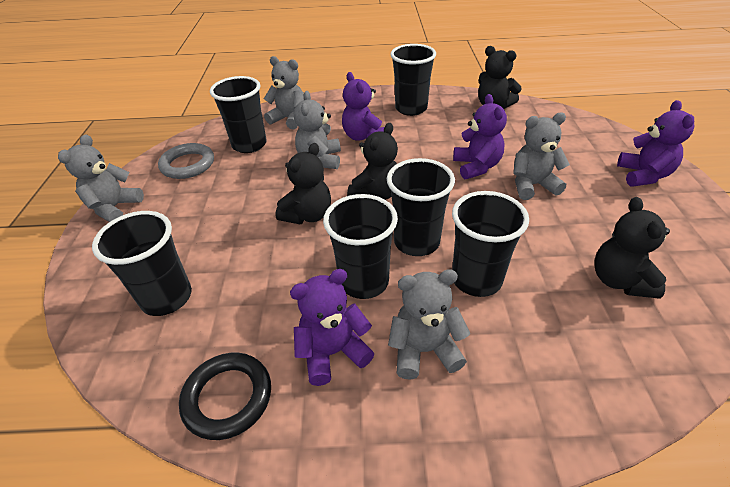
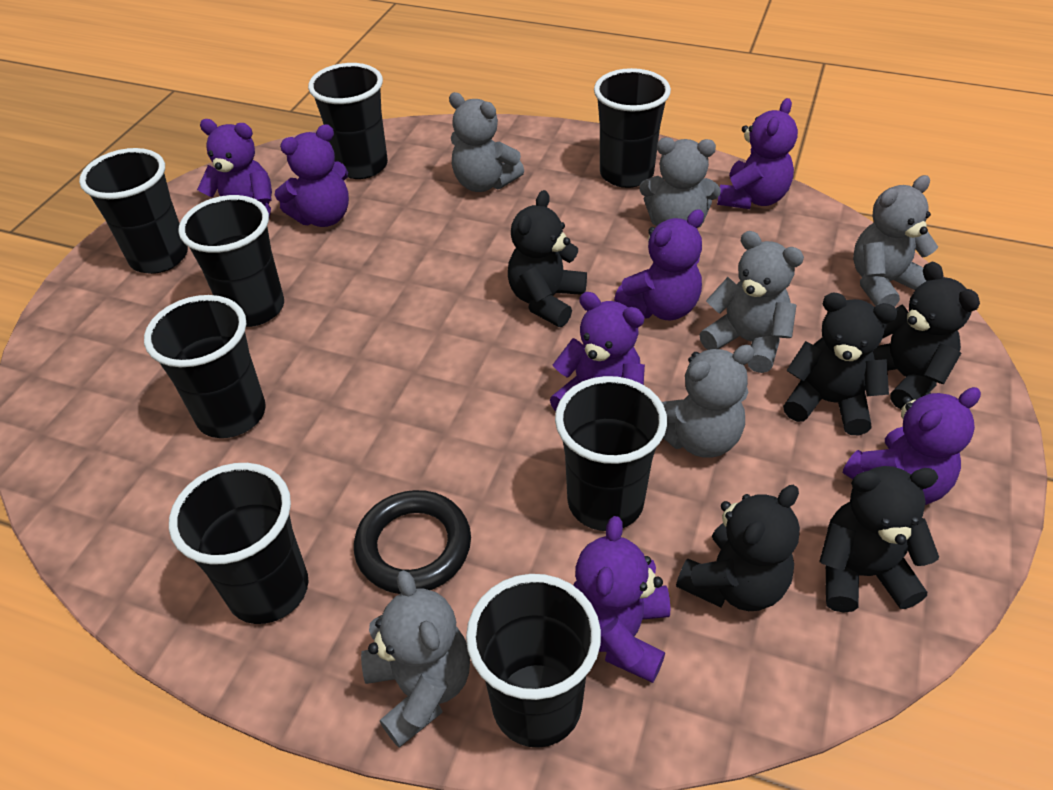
black cup: 6 -> 8
black teddy bear: 4 -> 5
grey ring: 1 -> 0
grey teddy bear: 5 -> 6
purple teddy bear: 4 -> 7

